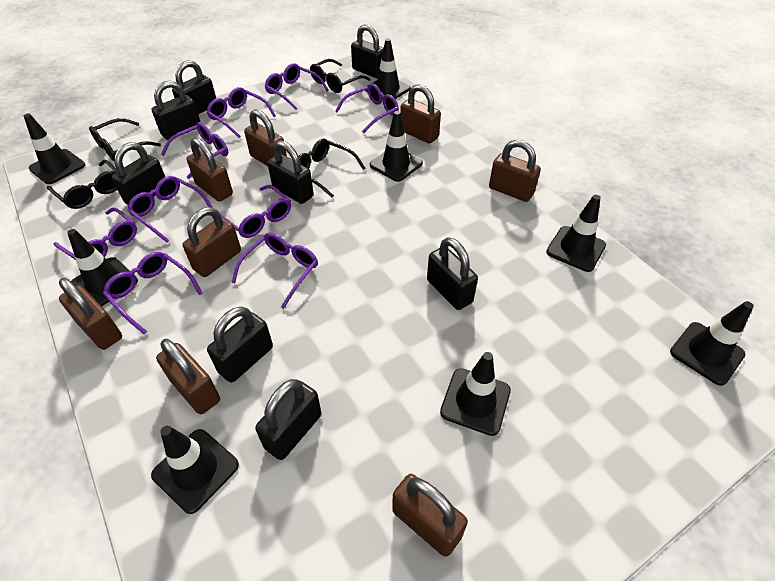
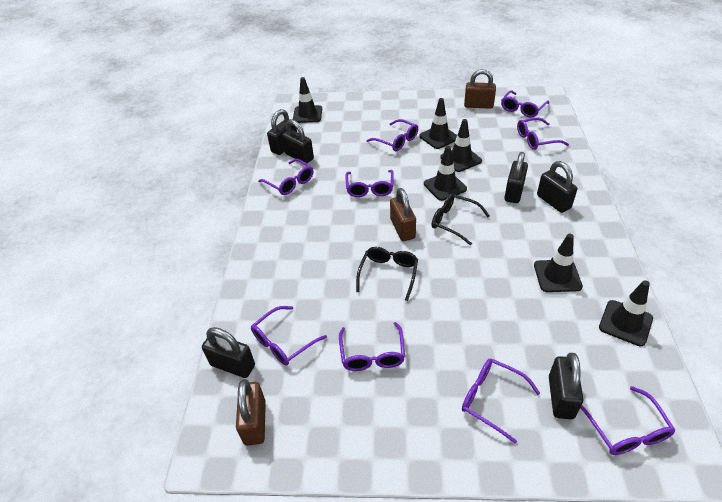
black glasses: 4 -> 2
black padlock: 8 -> 6
black traffic cone: 8 -> 6
brown padlock: 8 -> 3

